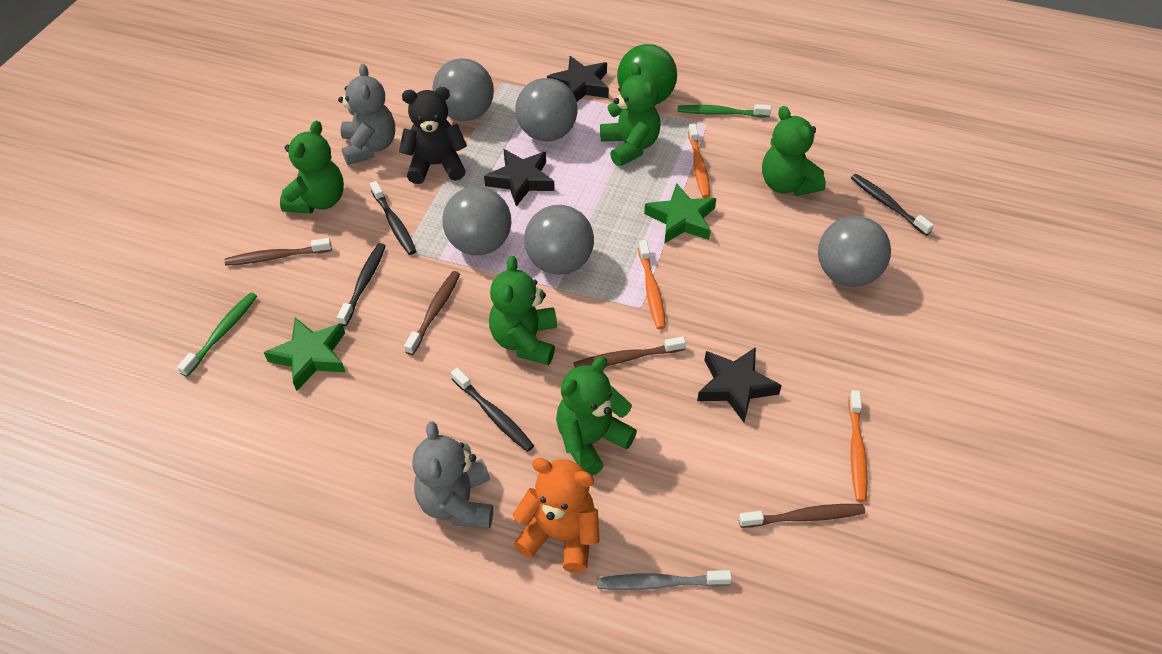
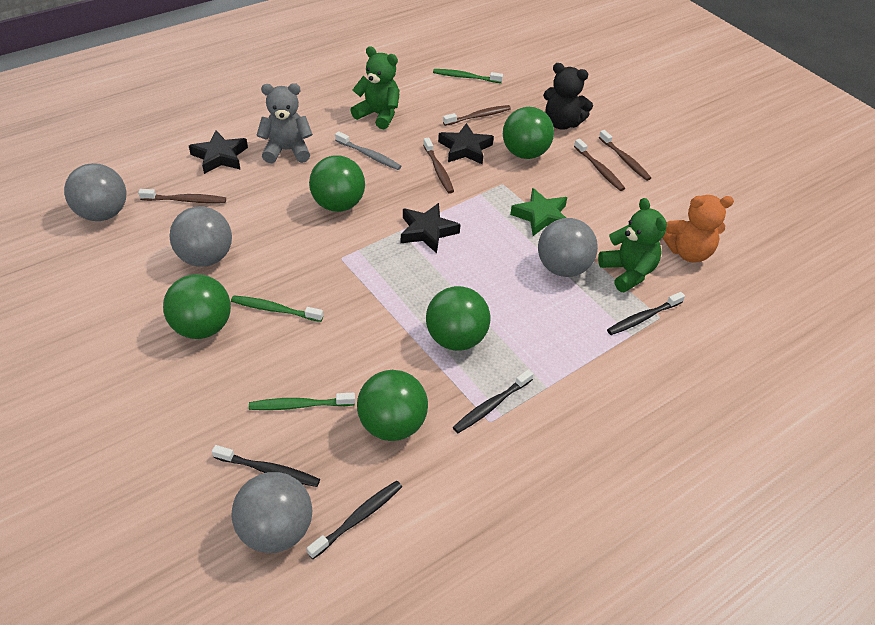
brown toothbrush: 4 -> 5
green ball: 1 -> 5
green star: 2 -> 1
green teddy bear: 5 -> 2
green toothbrush: 2 -> 3
grey ball: 5 -> 4
grey teddy bear: 2 -> 1
orange toothbrush: 3 -> 0

